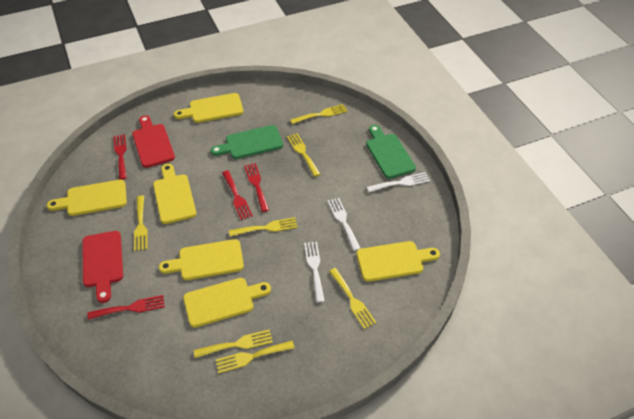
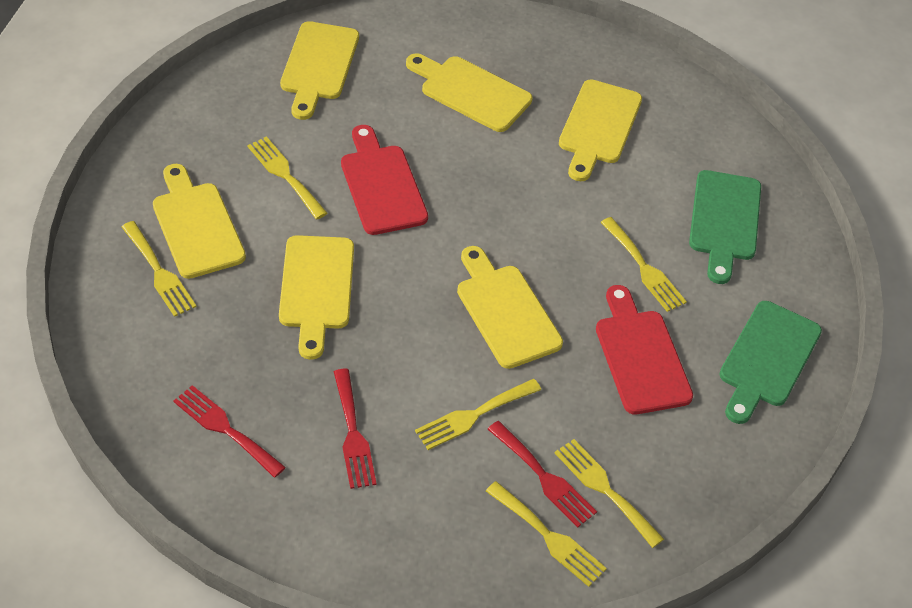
red fork: 4 -> 3
white fork: 3 -> 0
yellow fork: 7 -> 6

